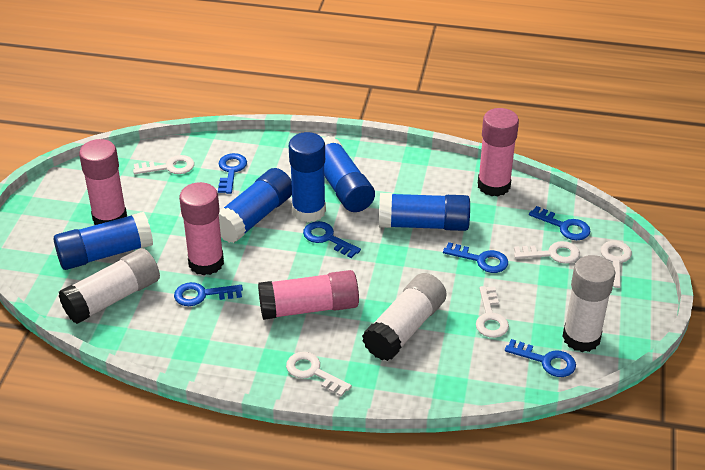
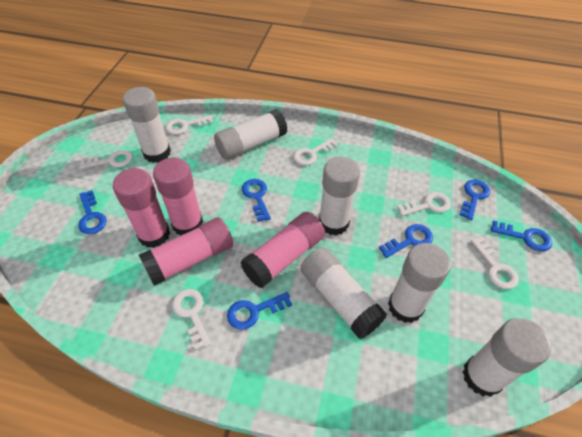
blue glue stick: 5 -> 0
white glue stick: 3 -> 6
white key: 5 -> 6

